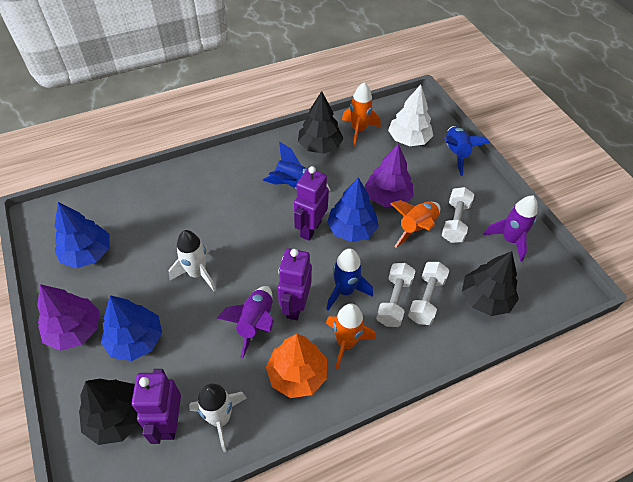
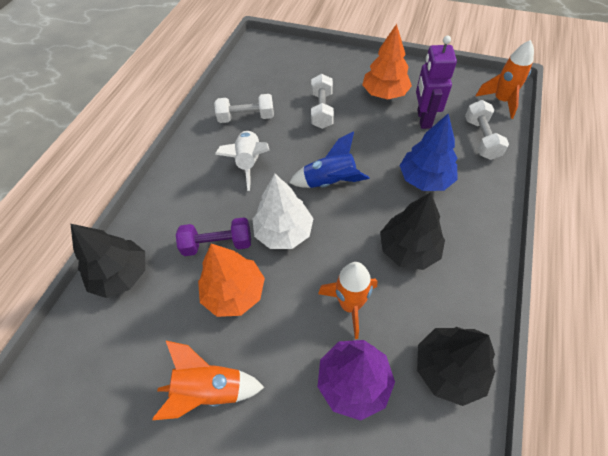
blue rocket: 3 -> 1
blue tree: 3 -> 1
orange tree: 1 -> 2
purple dumbbell: 0 -> 1
purple robot: 3 -> 1
purple rocket: 2 -> 0
purple tree: 2 -> 1
white rocket: 2 -> 1

